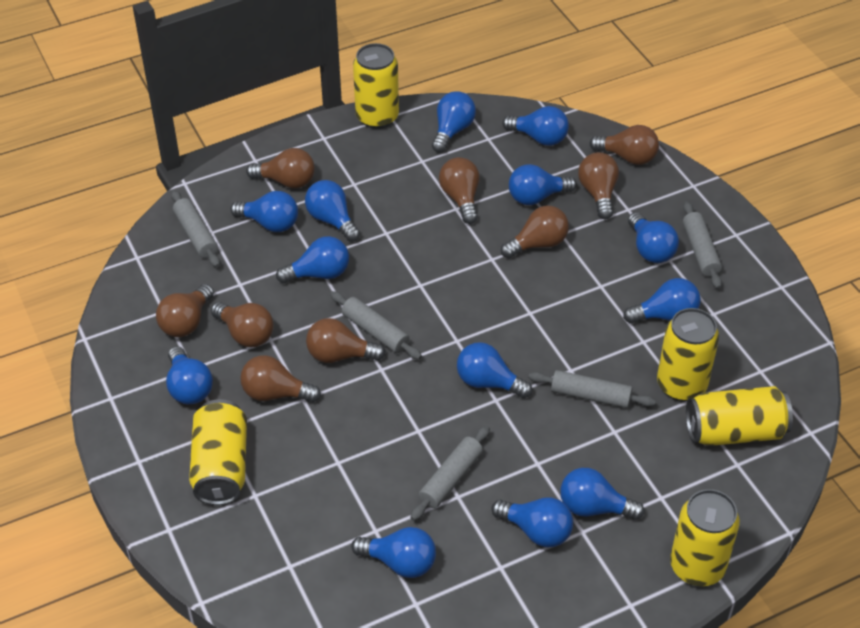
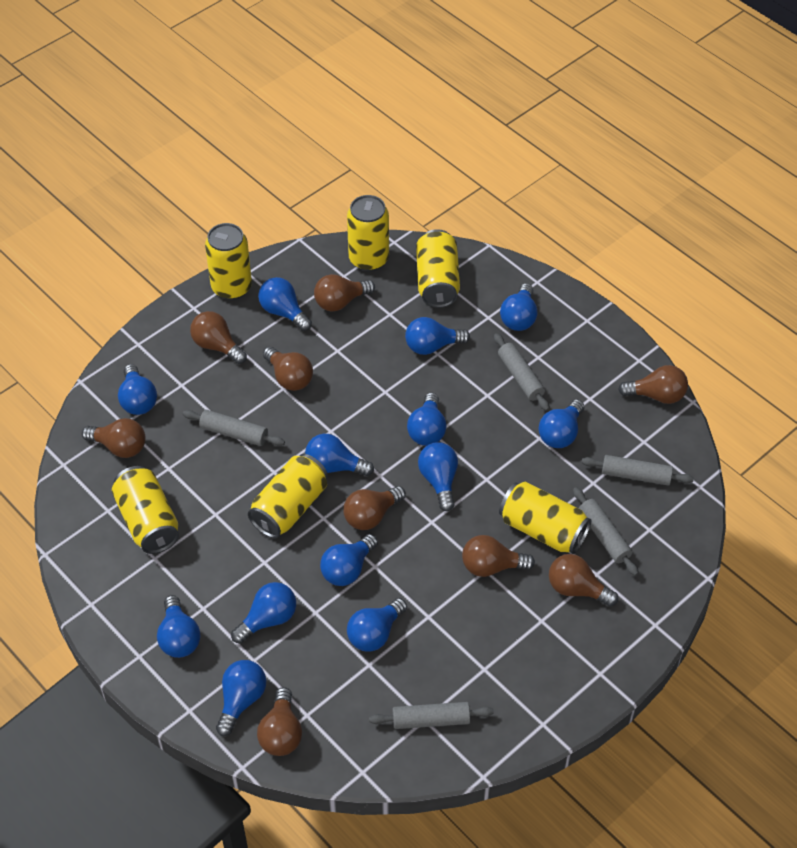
yellow can: 5 -> 6

